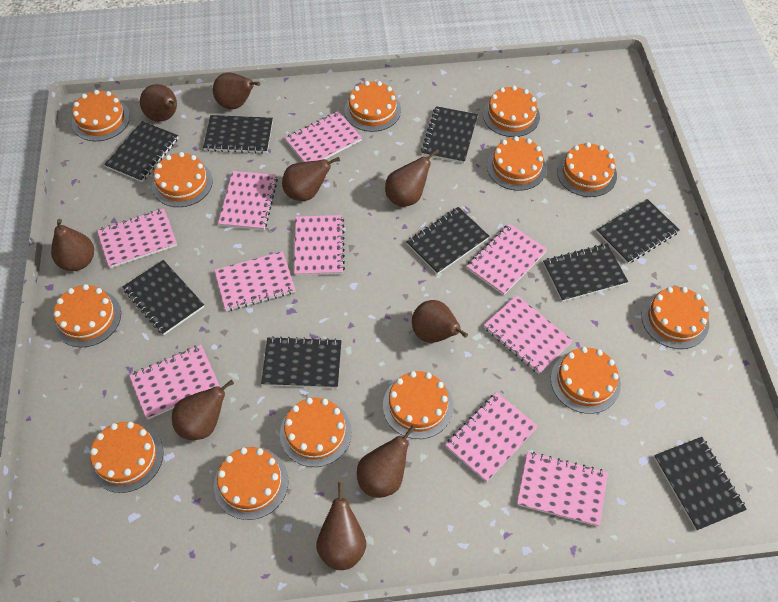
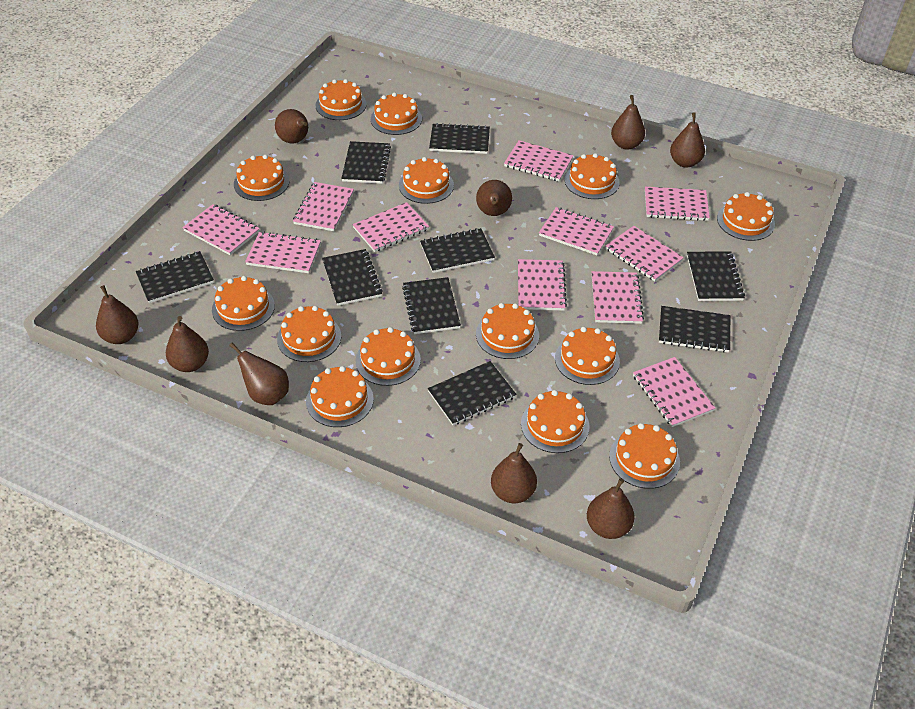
orange cake: 13 -> 14
pink notebook: 10 -> 11

